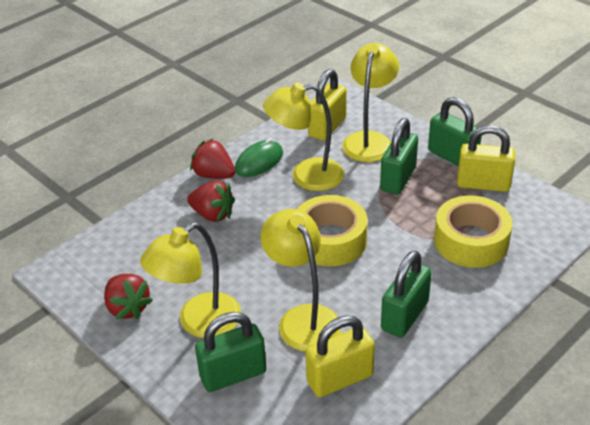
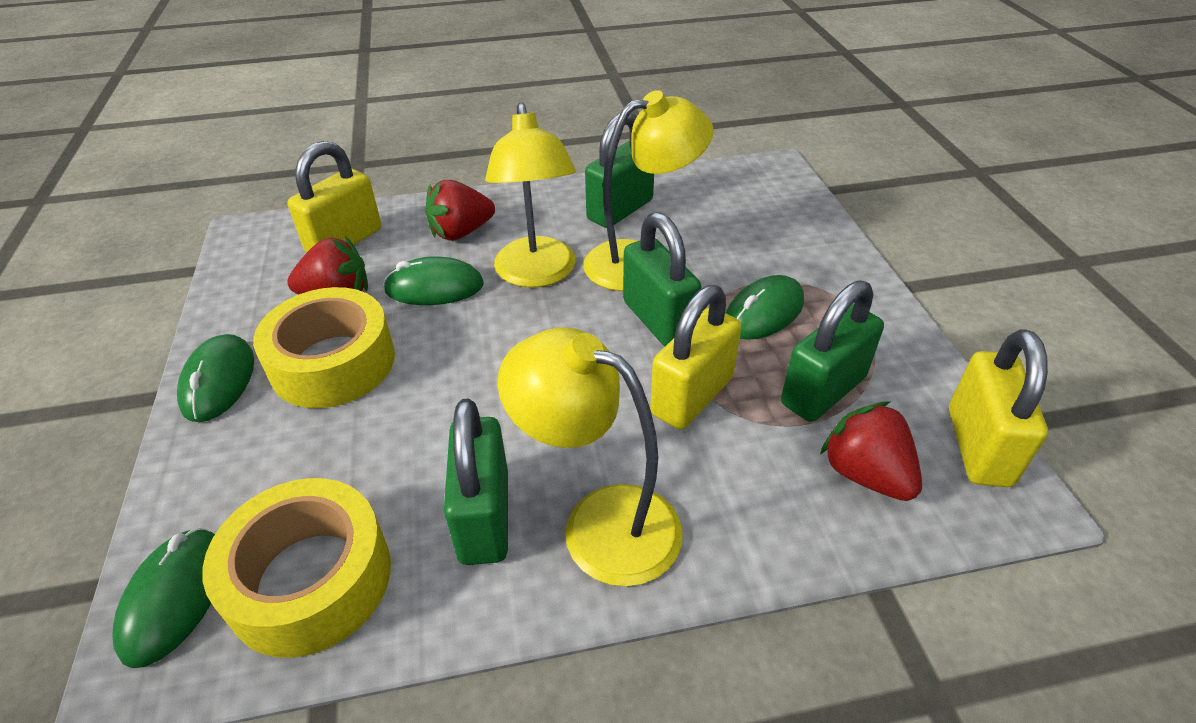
green mouse: 1 -> 4
yellow lamp: 4 -> 3

